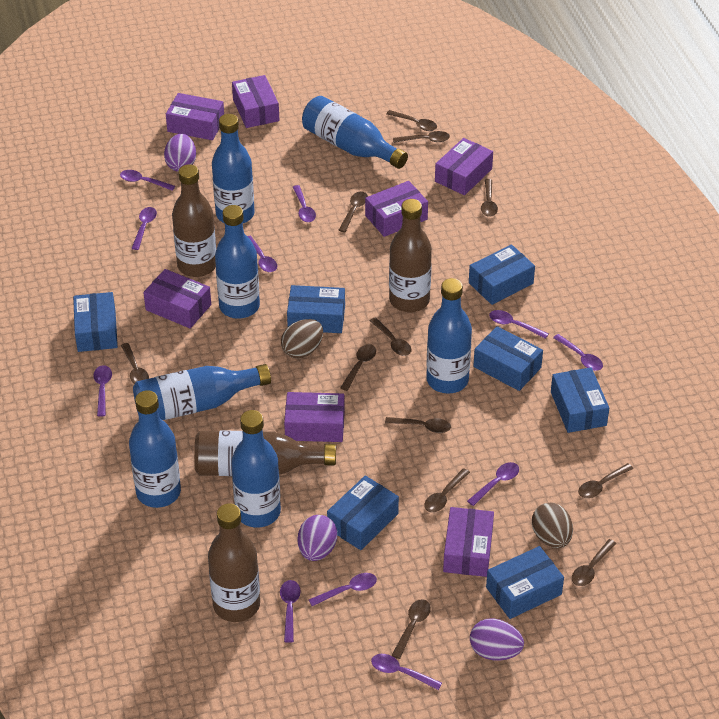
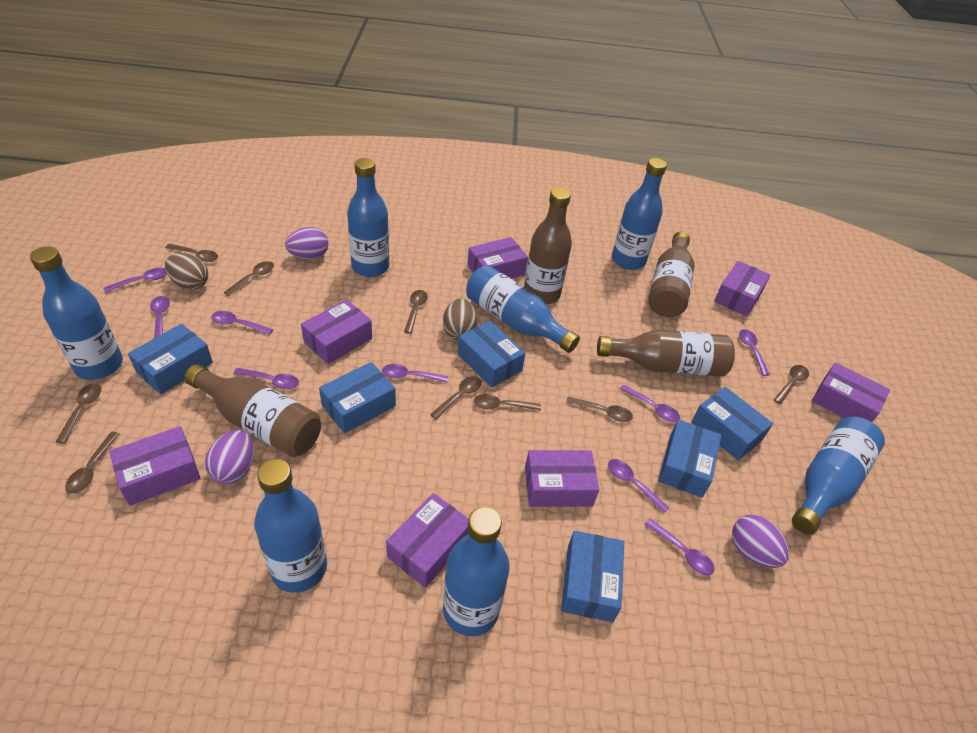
blue box: 7 -> 6
brown spoon: 12 -> 9
purple spoon: 11 -> 9

